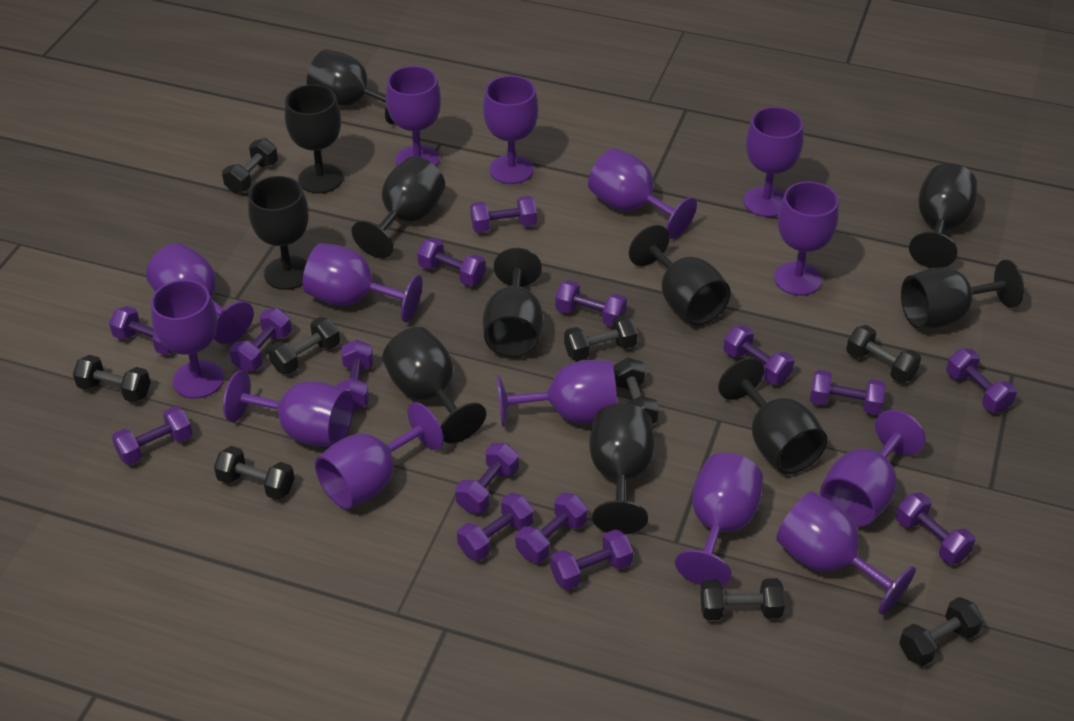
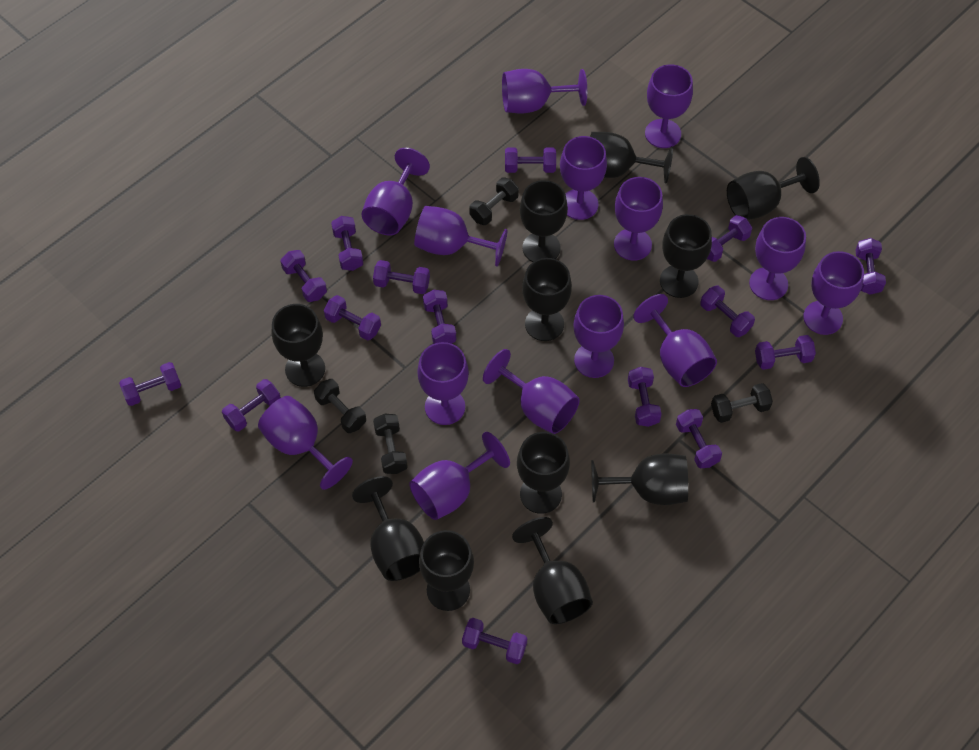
black dumbbell: 9 -> 4

